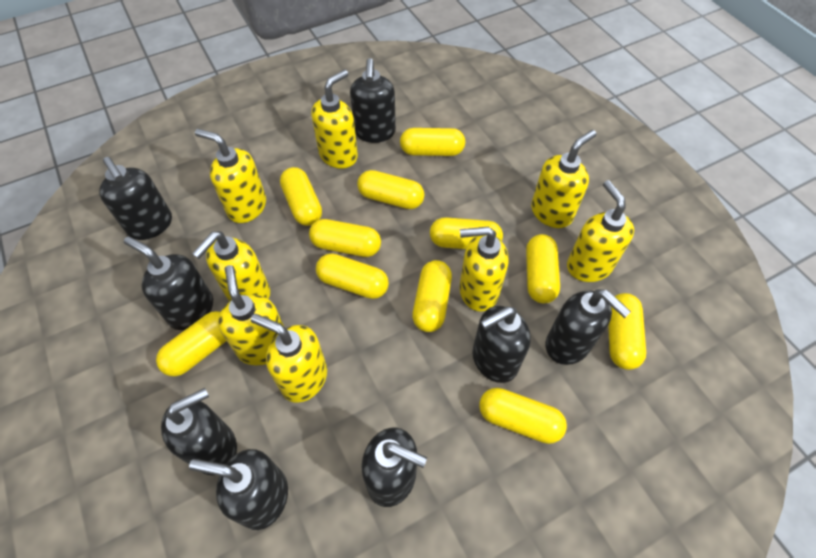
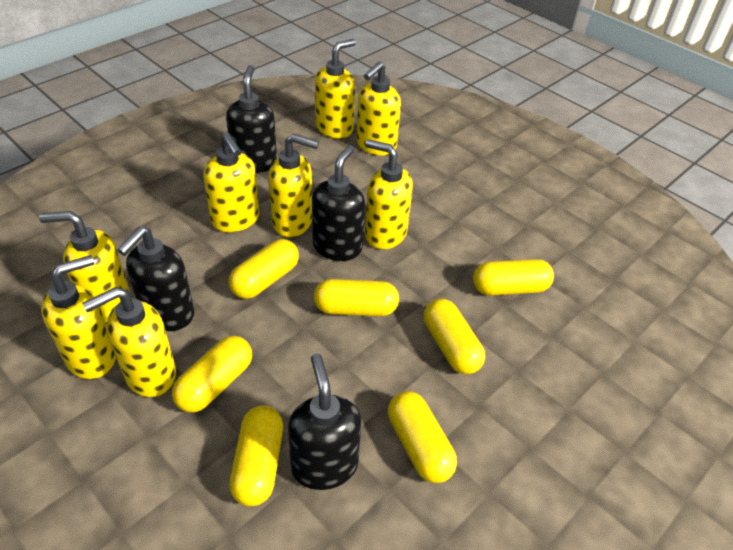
black soap dispenser: 8 -> 4
yellow capsule: 11 -> 7

